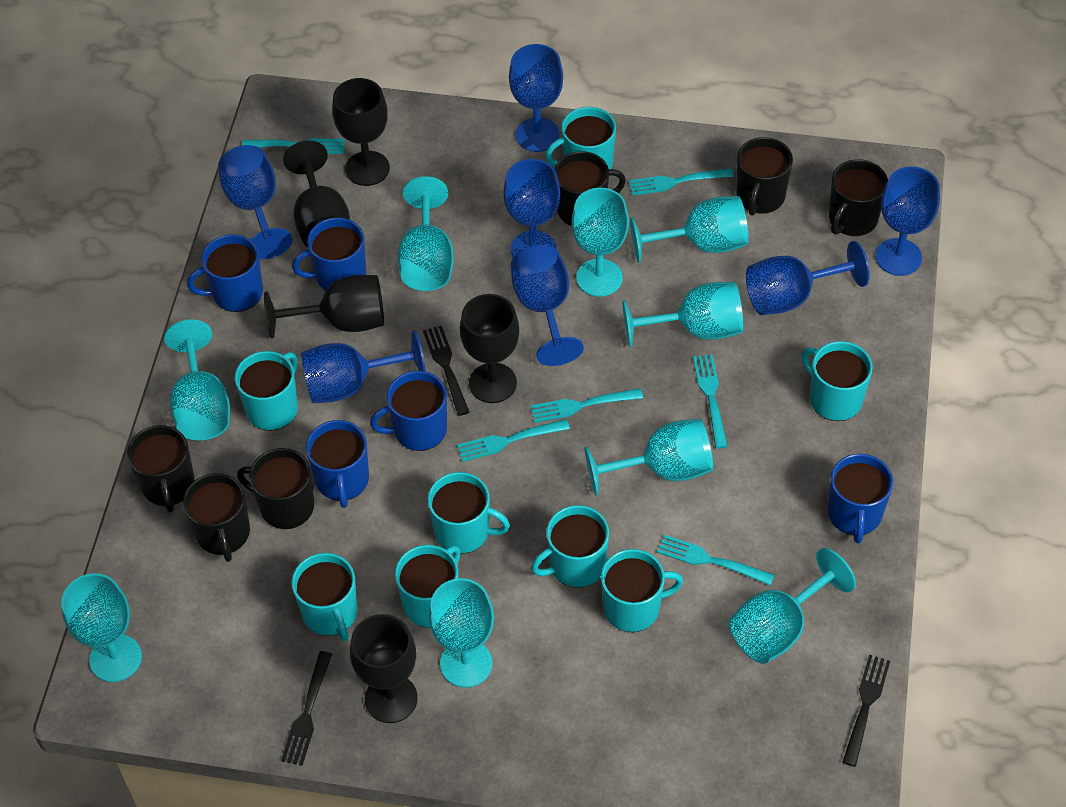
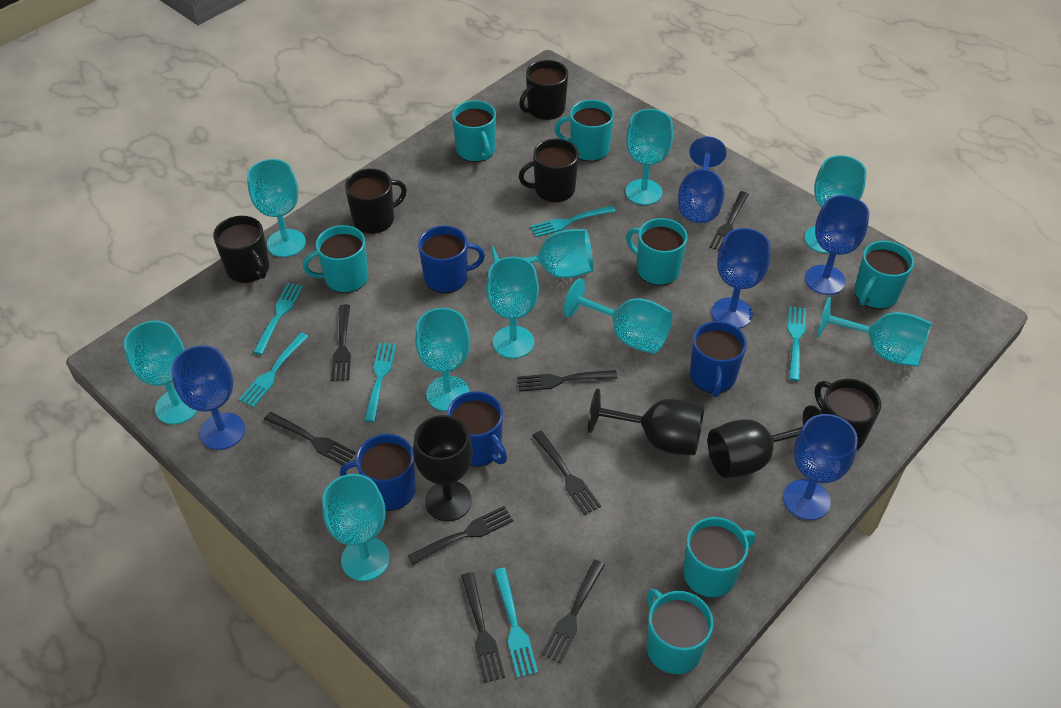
black fork: 3 -> 8
black goblet: 5 -> 3
black mug: 6 -> 5
blue goblet: 7 -> 5
blue mug: 5 -> 4
turquoise goblet: 9 -> 10
turquoise mug: 8 -> 7

